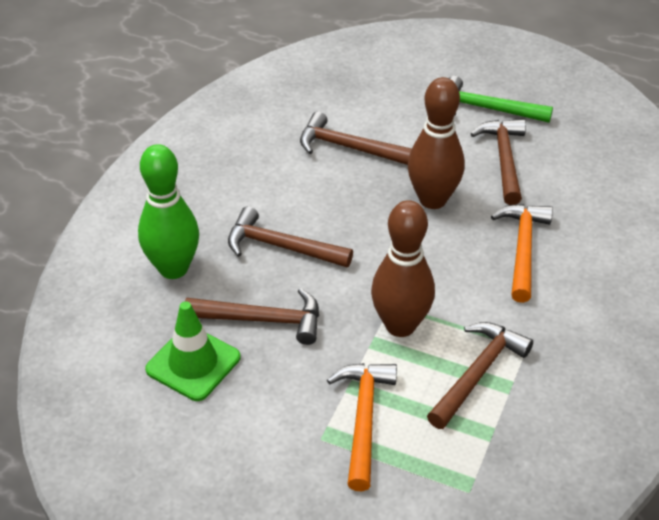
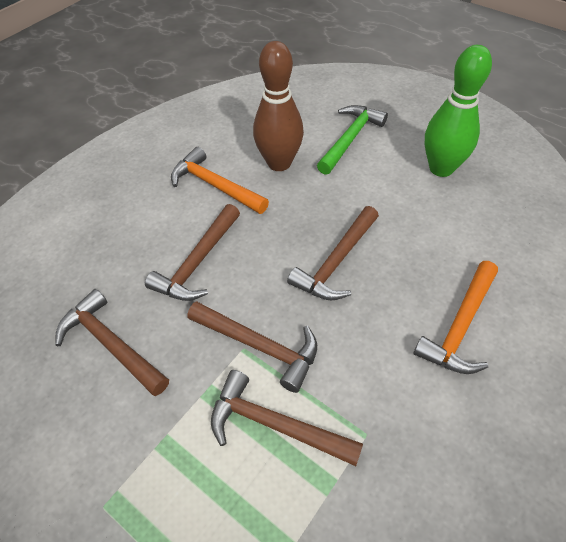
brown bowling pin: 2 -> 1
green traffic cone: 1 -> 0

